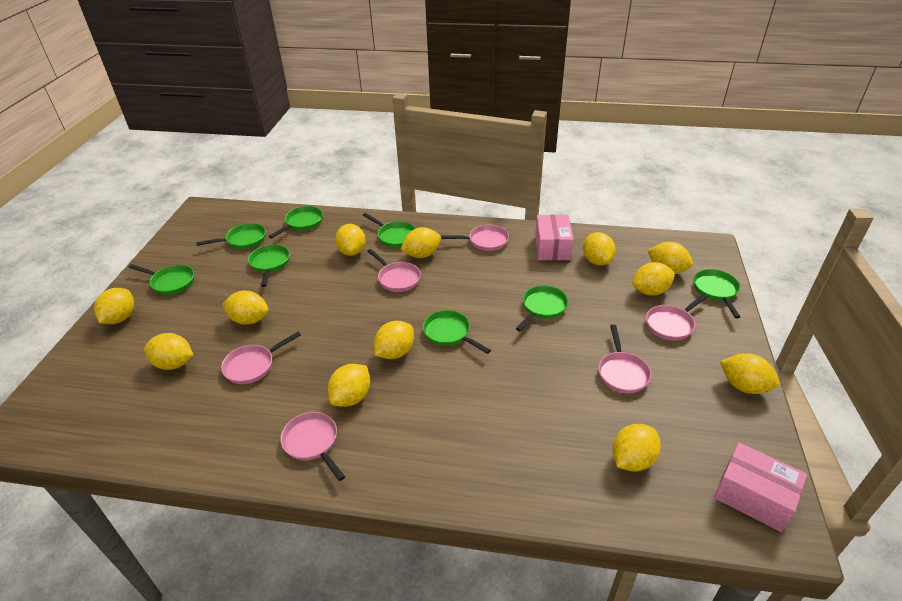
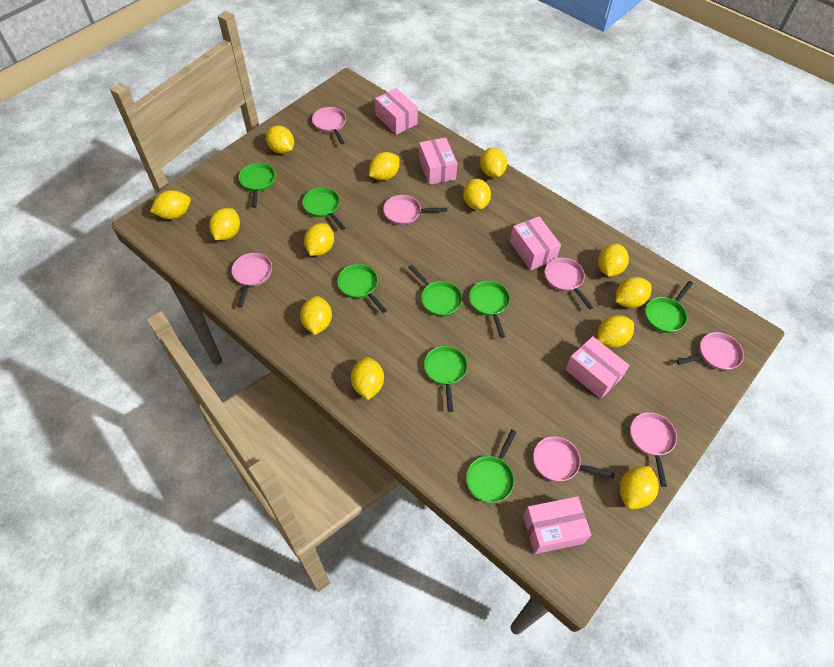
pink box: 2 -> 5
pink pan: 6 -> 7
yellow lemon: 12 -> 13

